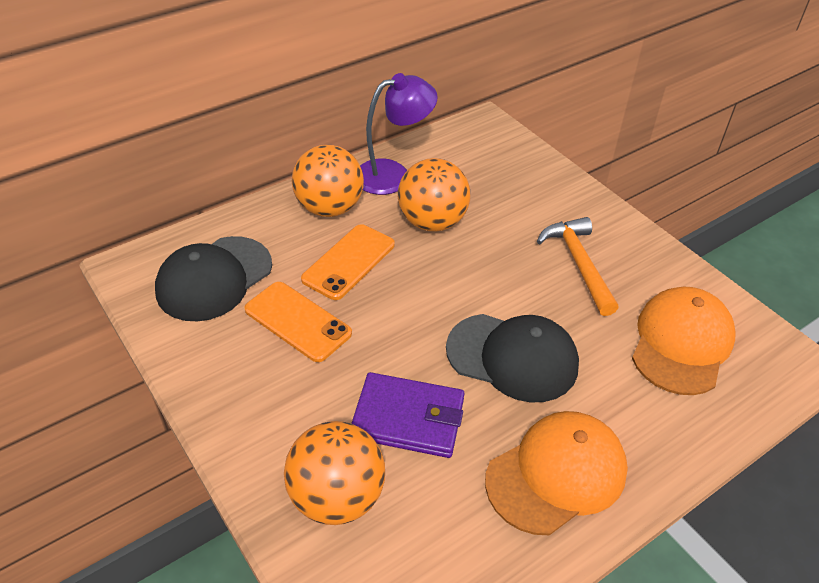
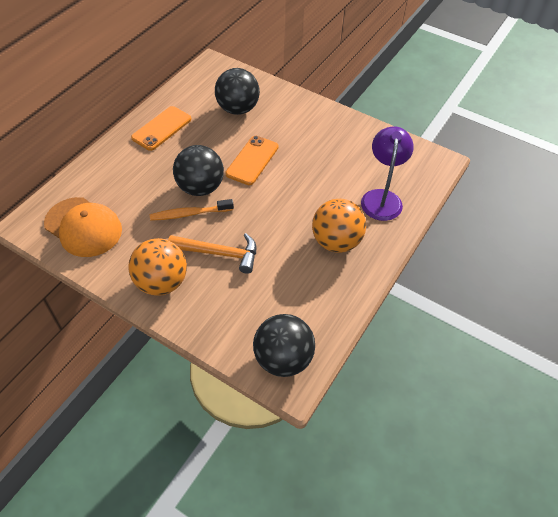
black ball: 0 -> 3
black cap: 2 -> 0
orange ball: 3 -> 2
orange cap: 2 -> 1
orange toothbrush: 0 -> 1
purple wallet: 1 -> 0

